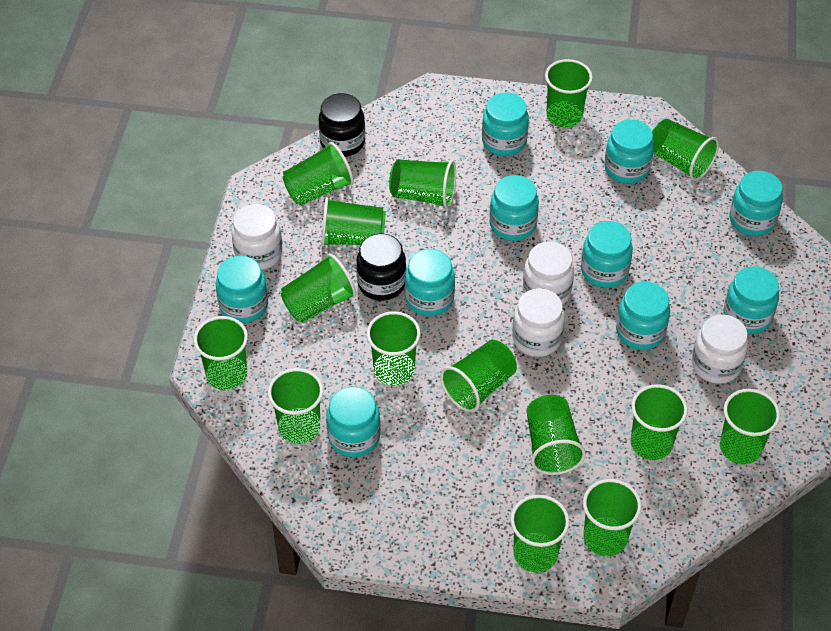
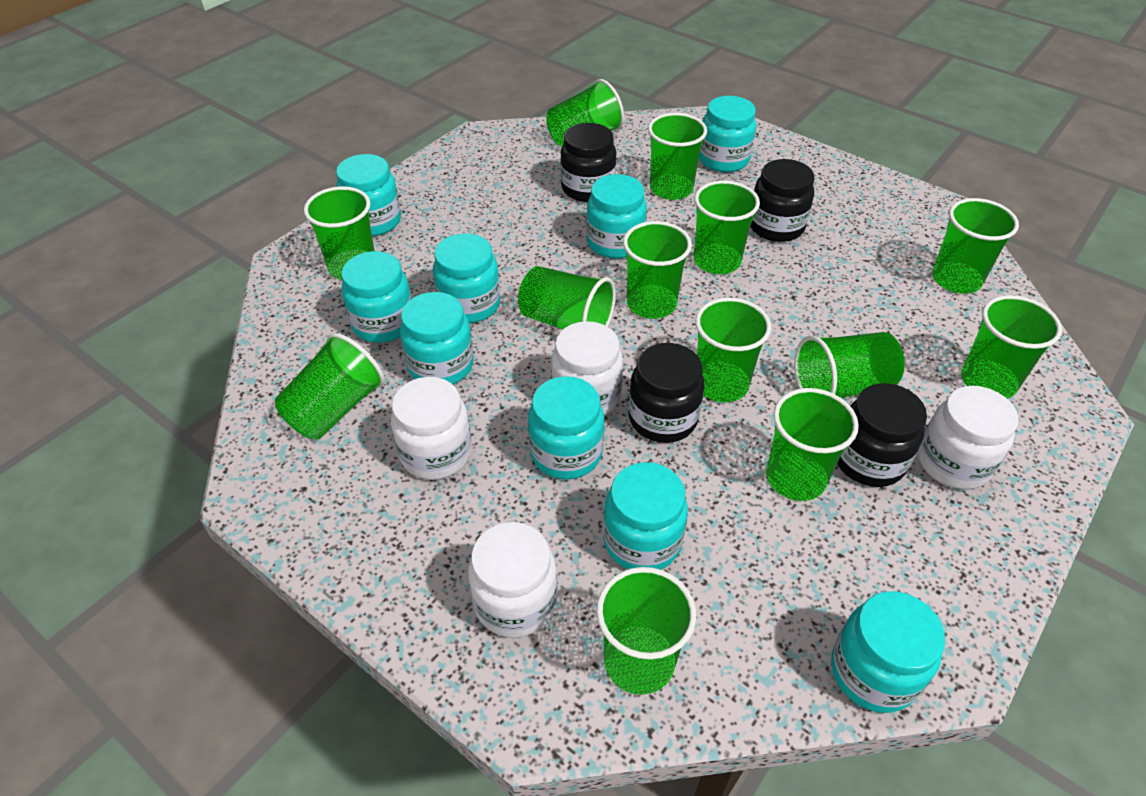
black jar: 2 -> 4
green cup: 15 -> 13
turquoise jar: 10 -> 9

